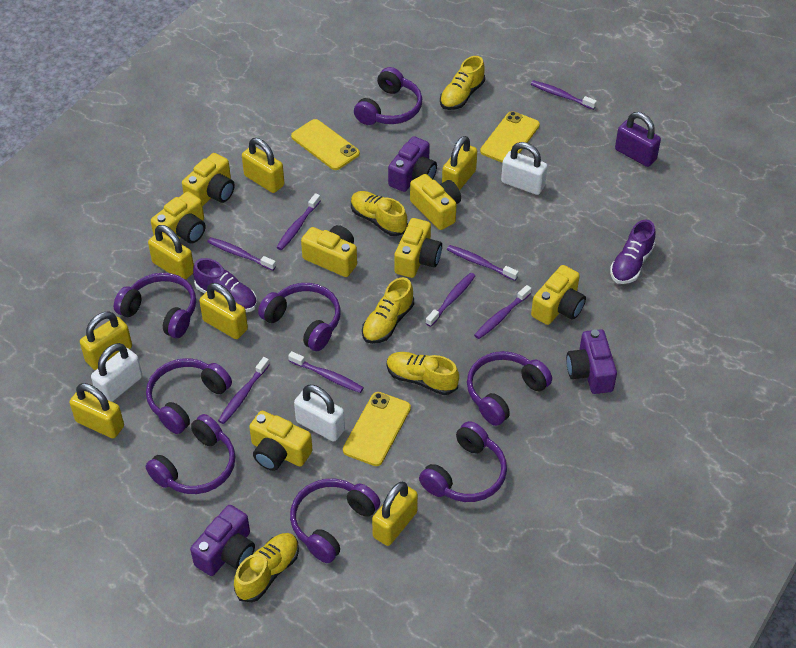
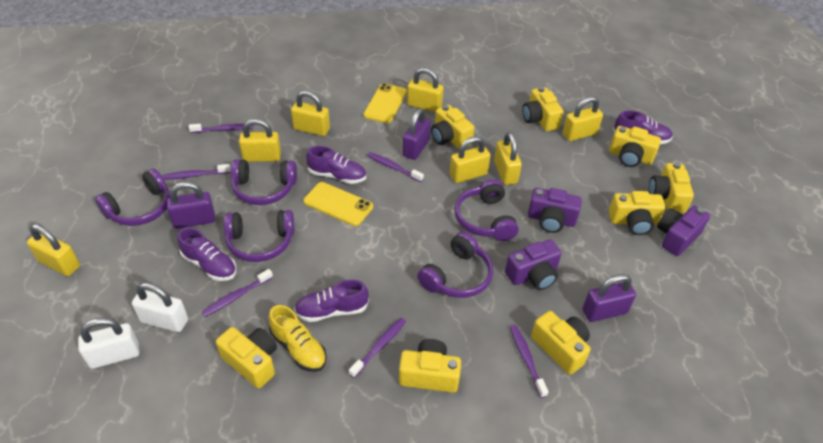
purple headphones: 8 -> 5
purple padlock: 1 -> 3
purple shoe: 2 -> 4
purple toothbrush: 8 -> 6
white padlock: 3 -> 2
yellow camera: 7 -> 8
yellow phone: 3 -> 2
yellow shoe: 5 -> 1

